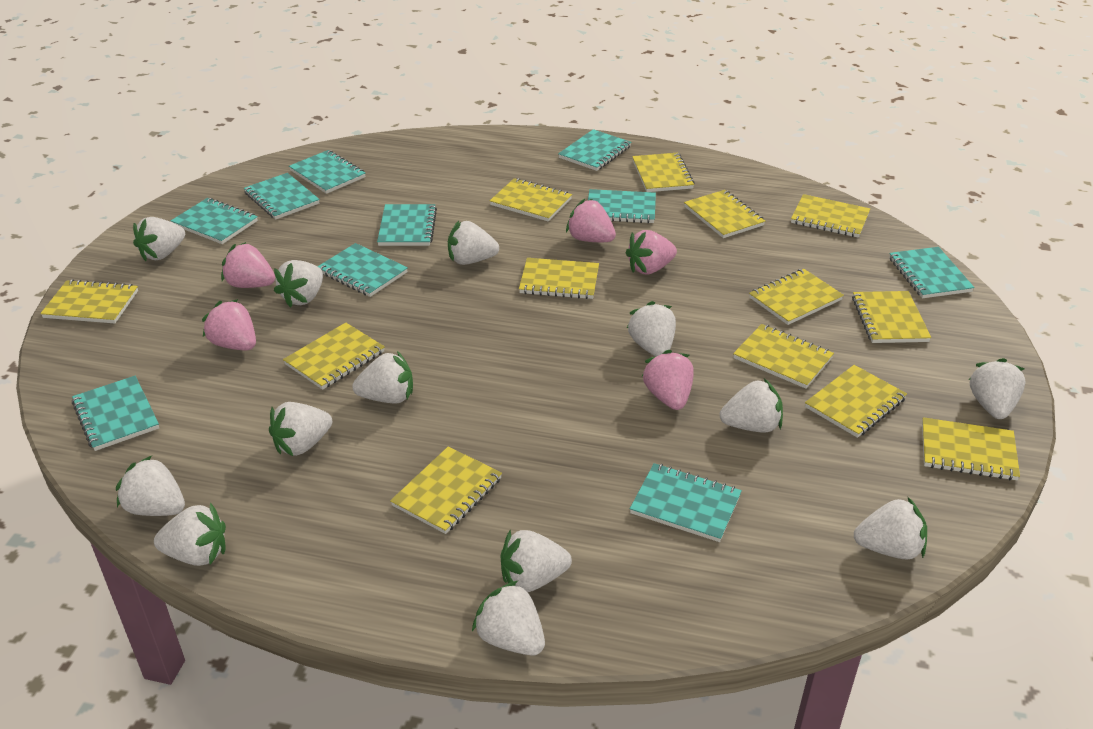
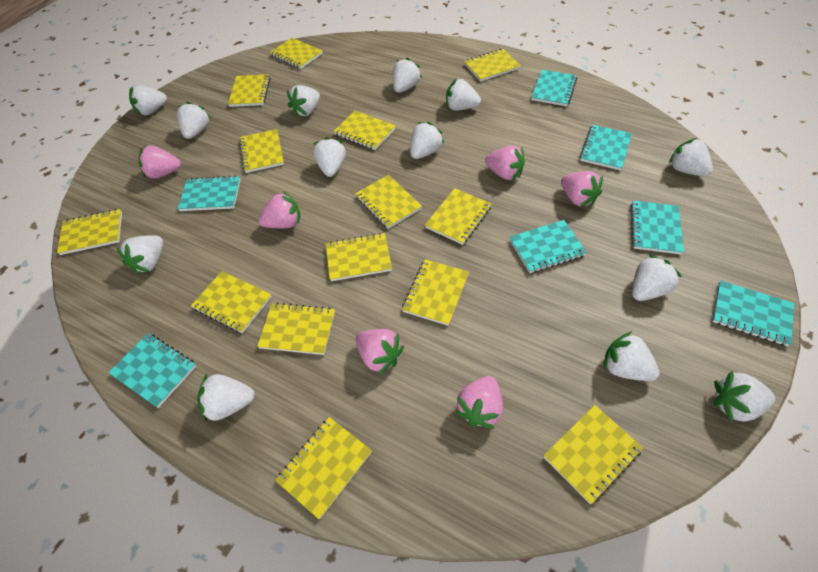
pink strawberry: 5 -> 6
turquoise notebook: 10 -> 7
yellow notebook: 13 -> 14

